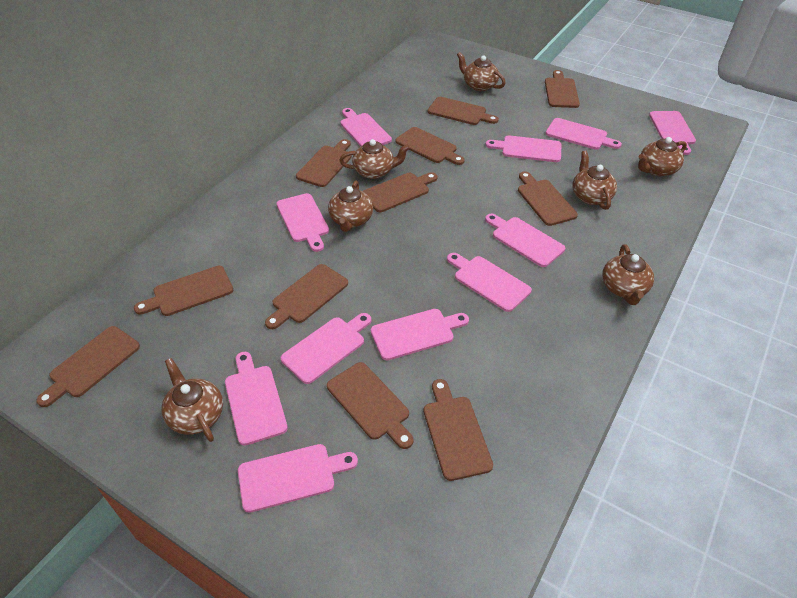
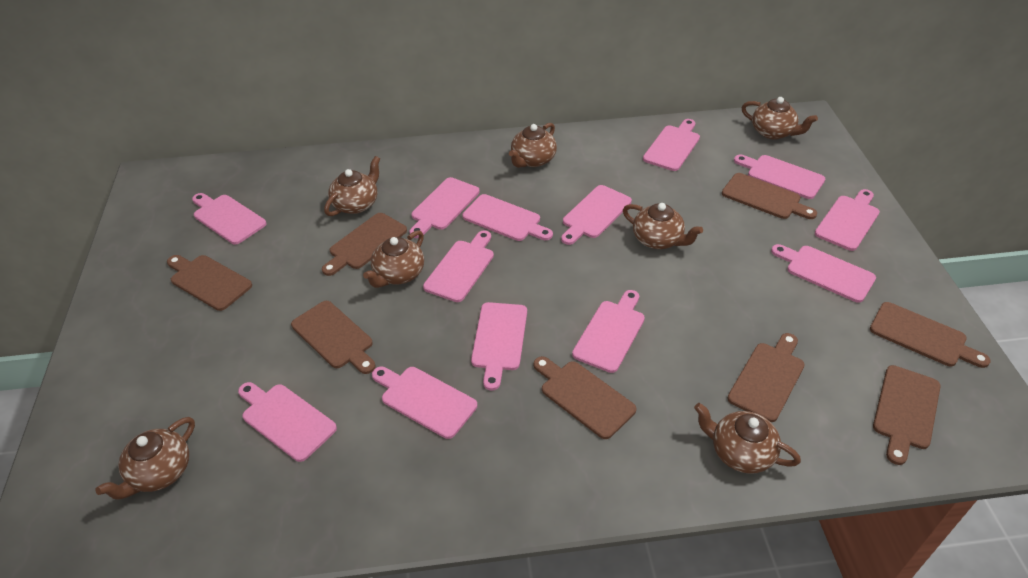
brown cutting board: 11 -> 8
pink cutting board: 11 -> 13

